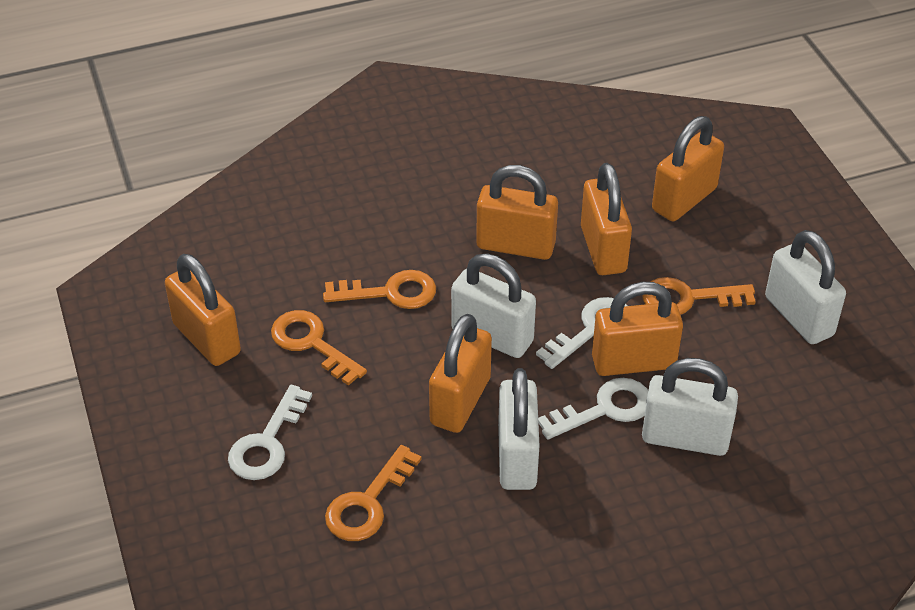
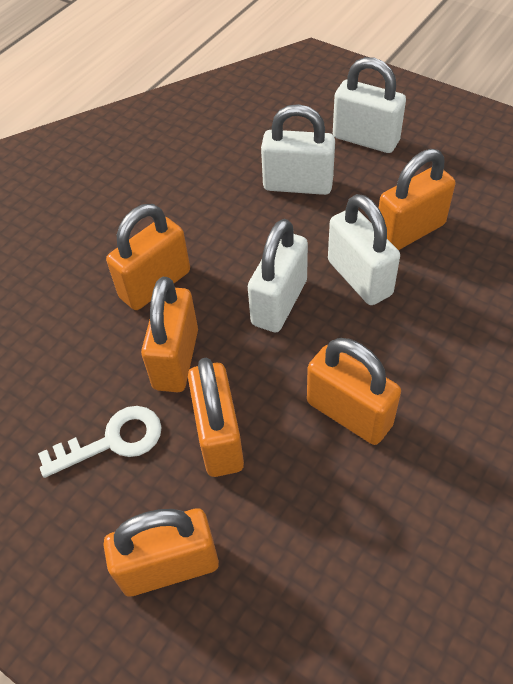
orange key: 4 -> 0
white key: 3 -> 1

